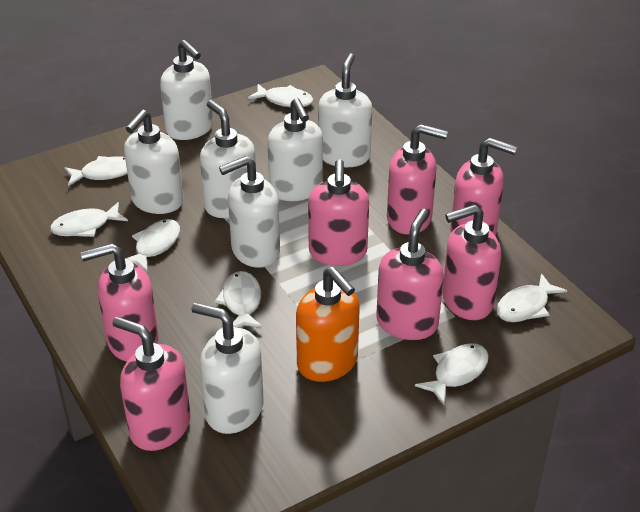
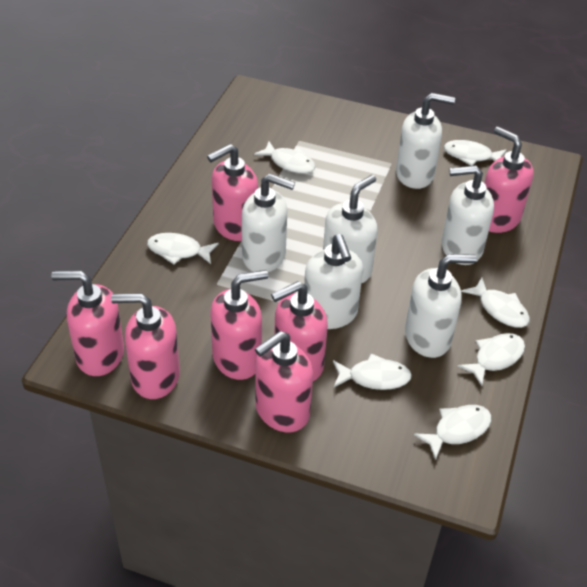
orange soap dispenser: 1 -> 0
white soap dispenser: 7 -> 6

